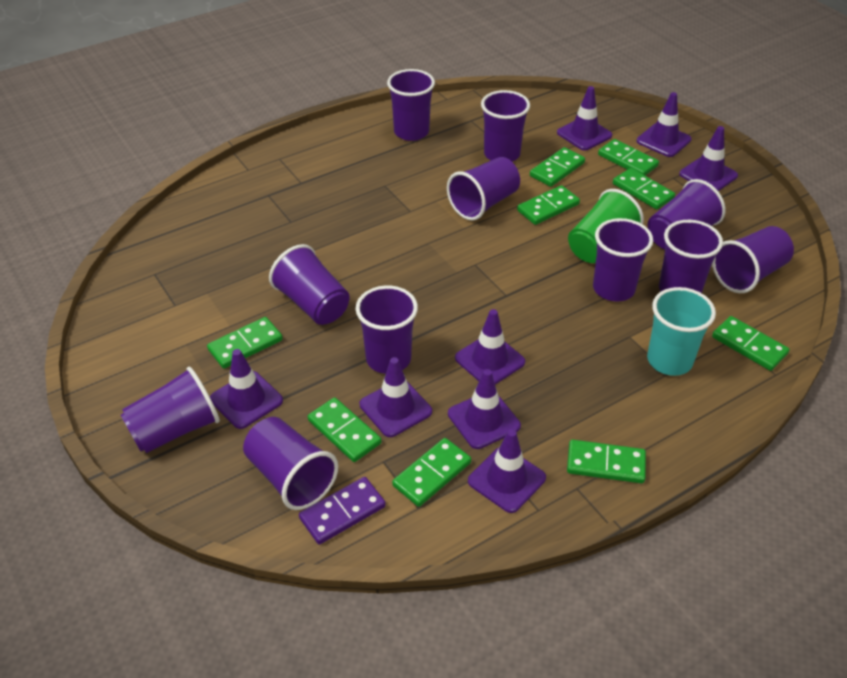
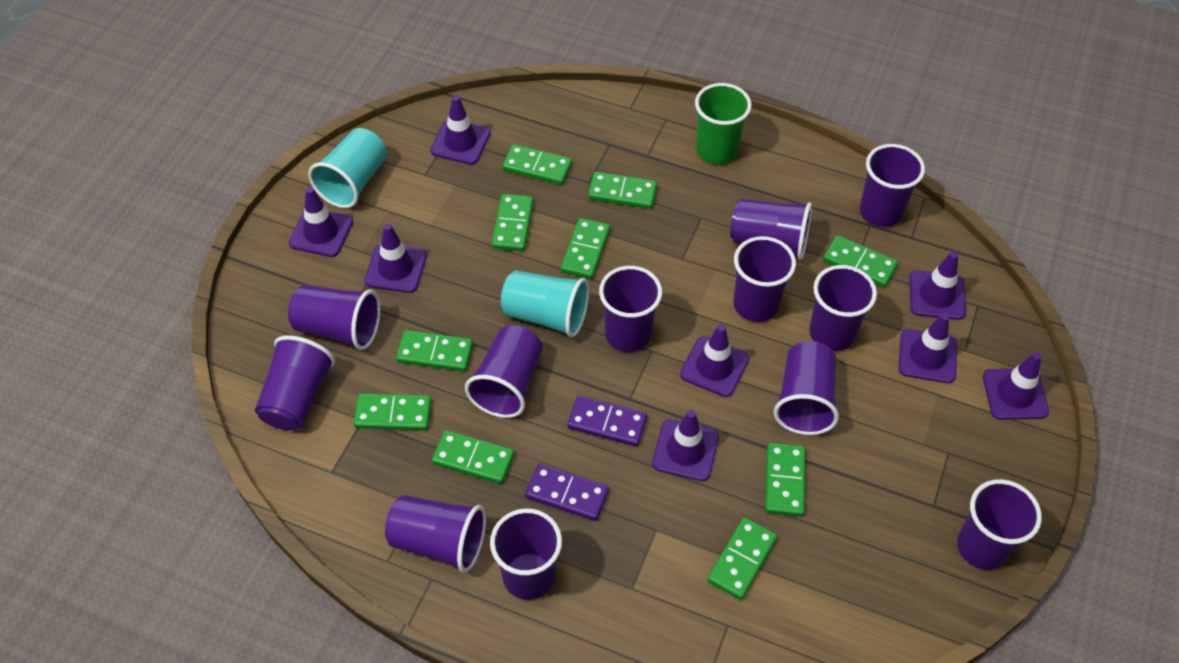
green domino: 9 -> 10
purple cup: 11 -> 12
purple domino: 1 -> 2
turquoise cup: 1 -> 2

